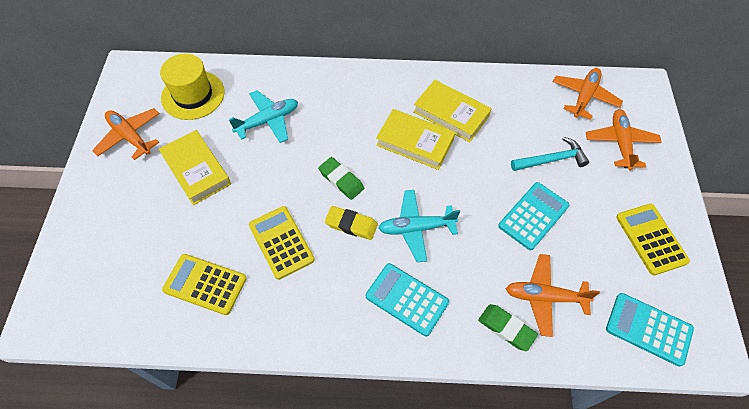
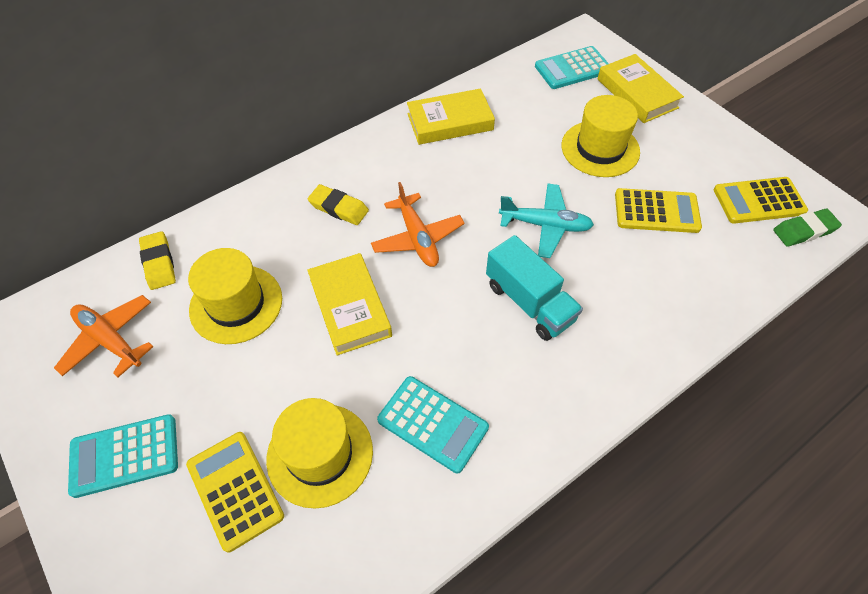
green eraser: 2 -> 1
orange plane: 4 -> 2
turquoise hammer: 1 -> 0
turquoise plane: 2 -> 1
turquoise truck: 0 -> 1
yellow eraser: 1 -> 2
yellow hat: 1 -> 3

